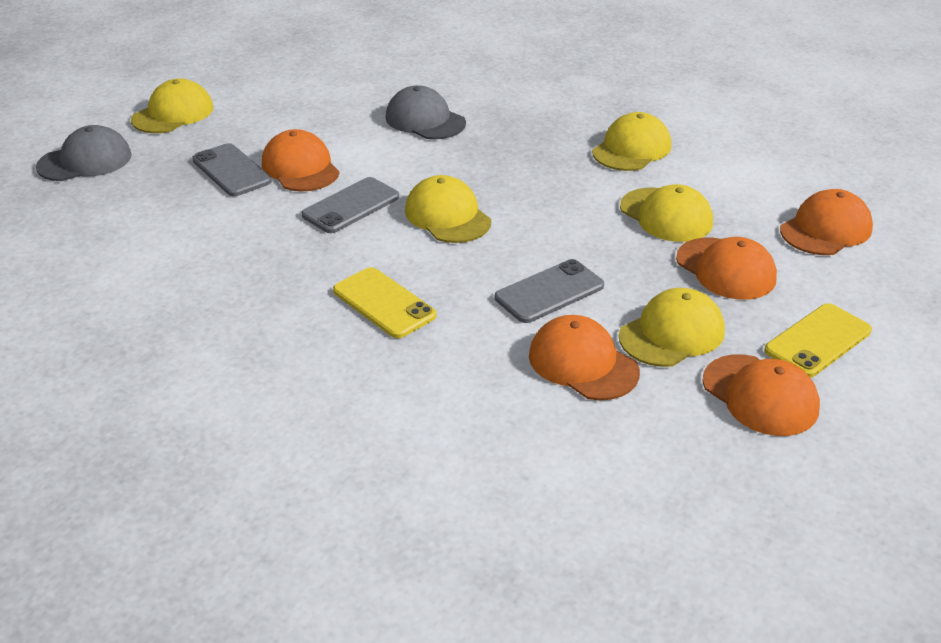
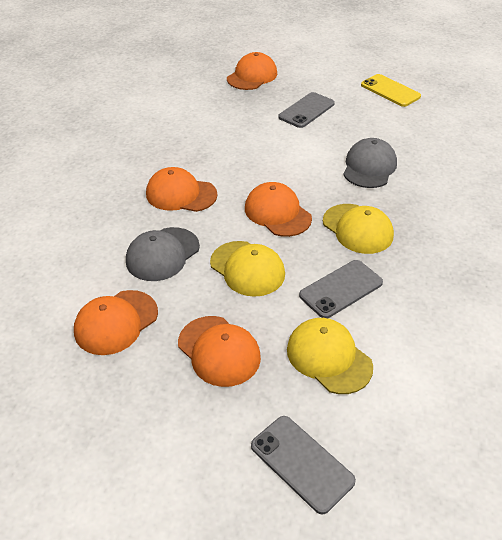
yellow cap: 5 -> 3
yellow phone: 2 -> 1

